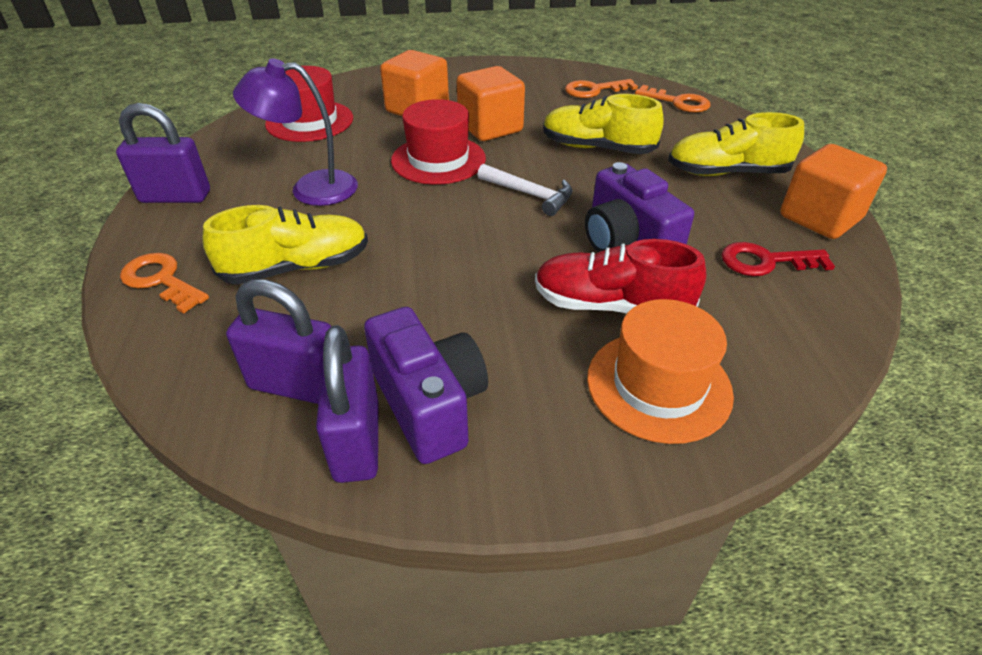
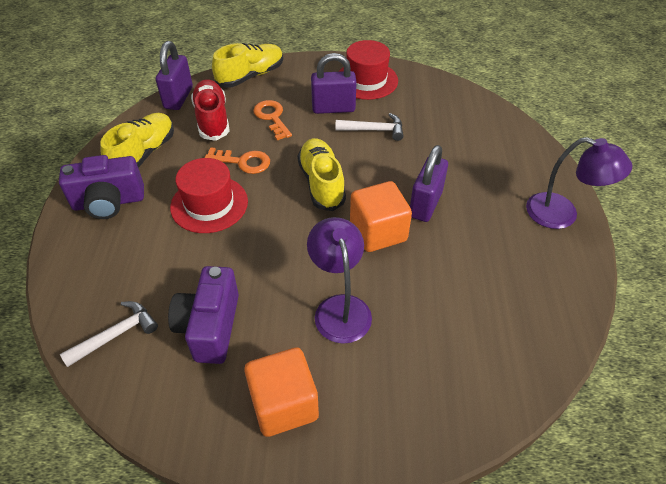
orange cube: 3 -> 2
orange hat: 1 -> 0
orange key: 3 -> 2
purple lamp: 1 -> 2
red key: 1 -> 0
white hammer: 1 -> 2

